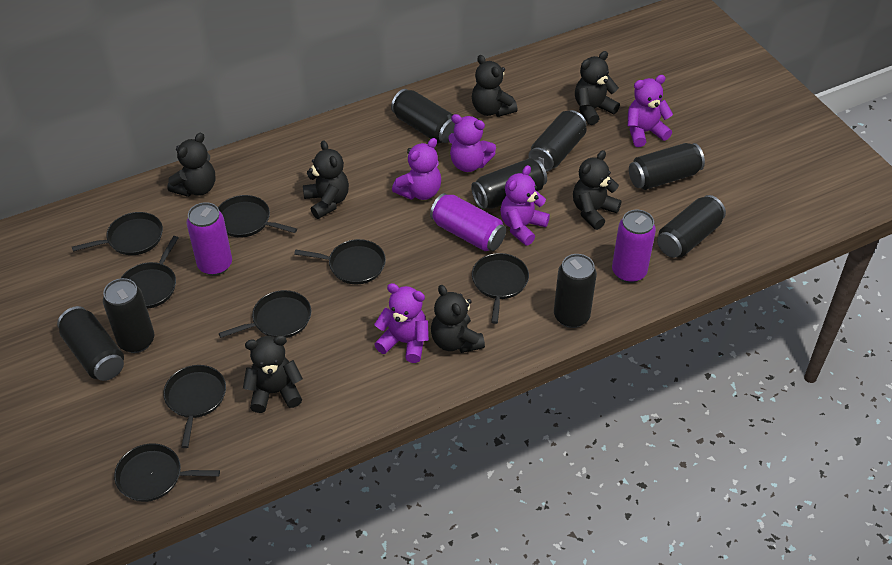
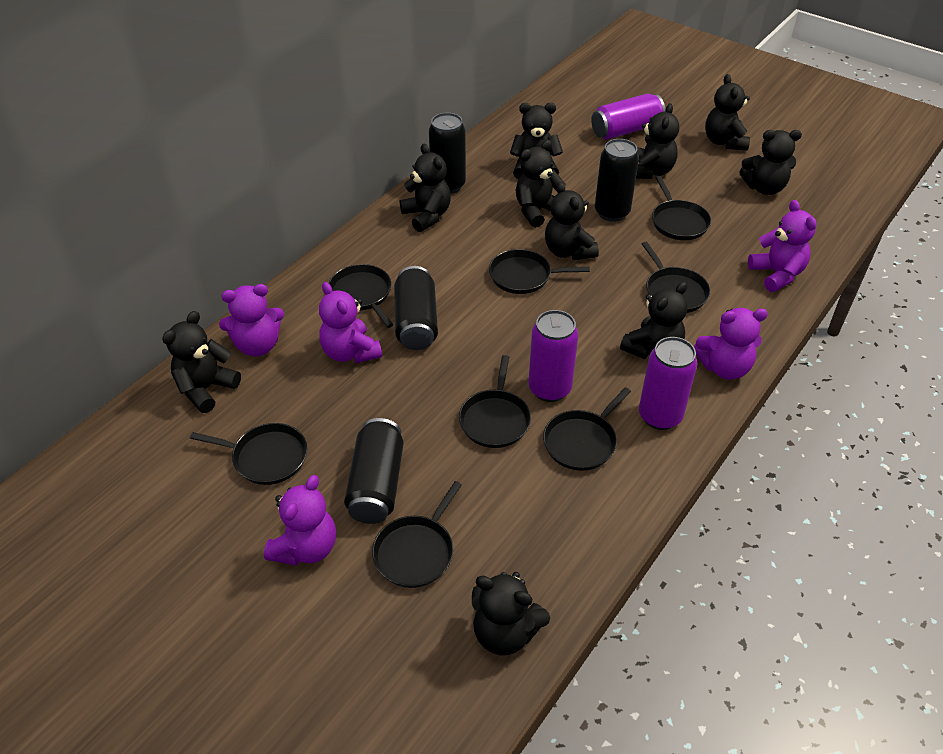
black can: 8 -> 4
black teddy bear: 7 -> 10

